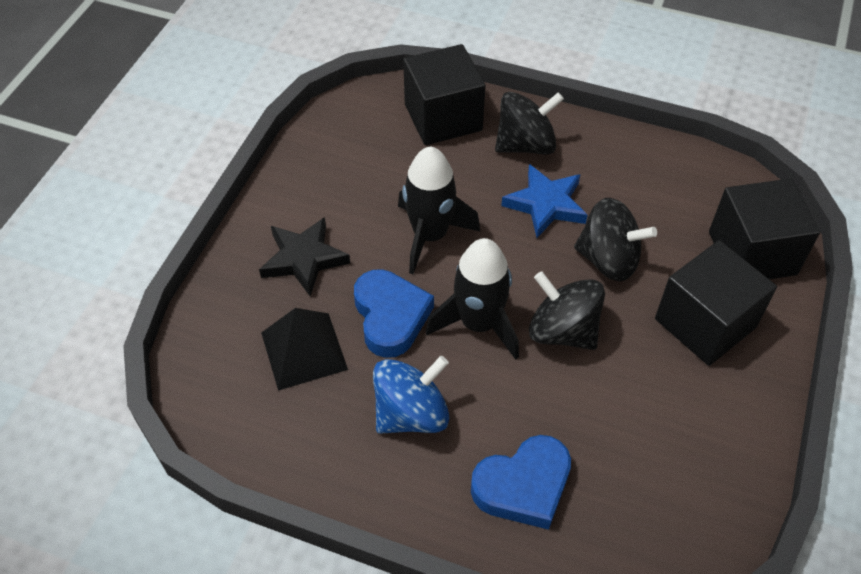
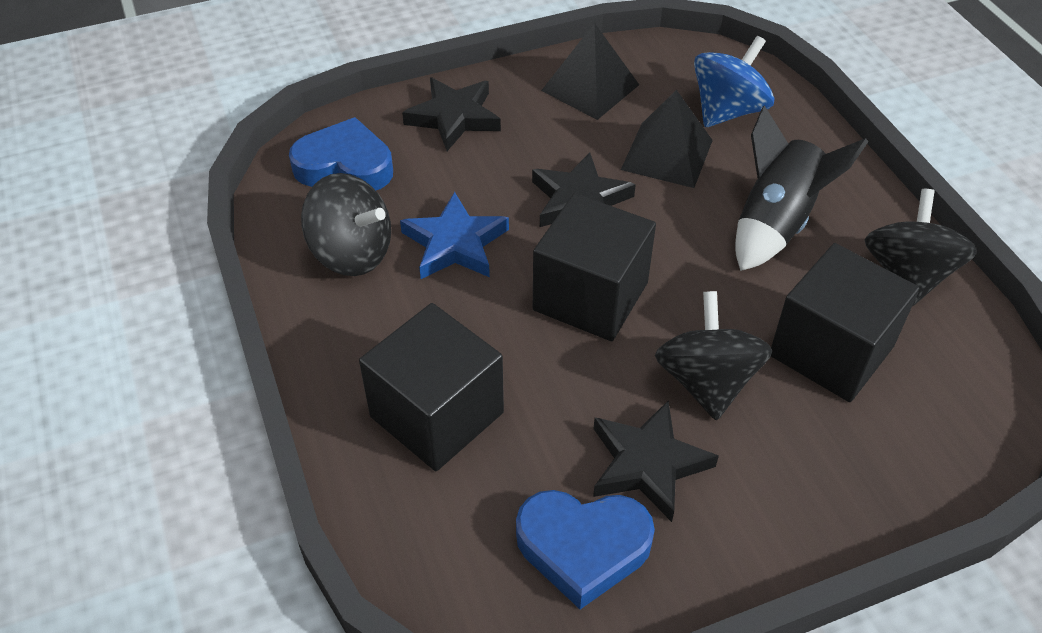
black pyramid: 1 -> 2
black rocket: 2 -> 1
black star: 1 -> 3

